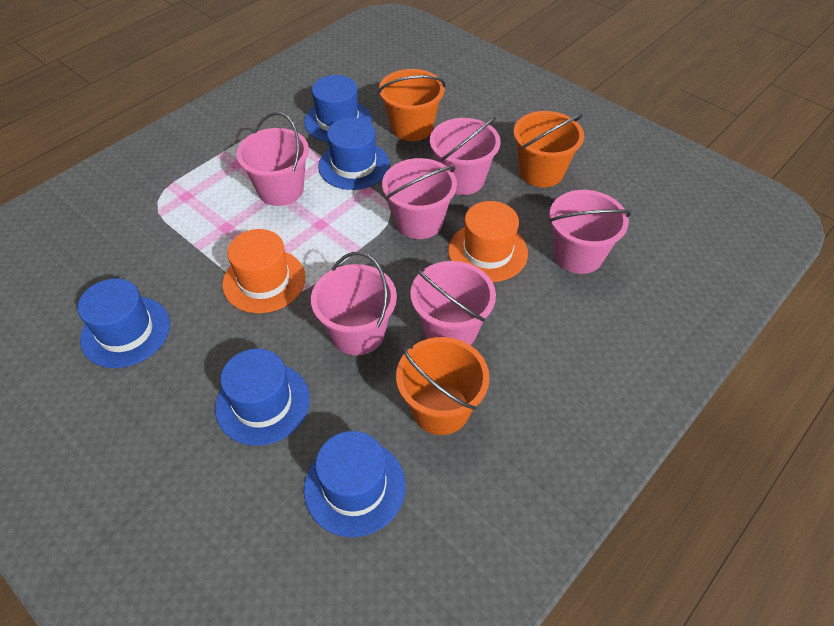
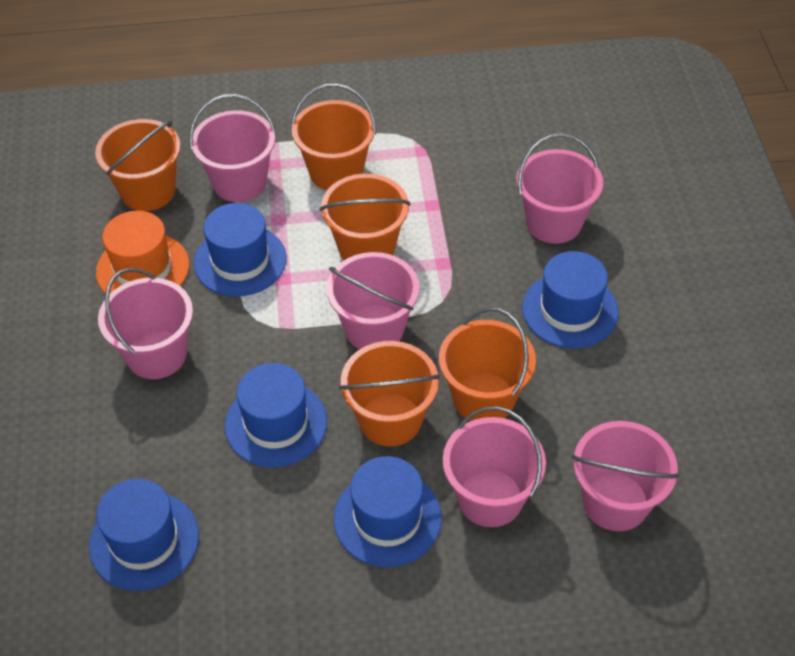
orange bucket: 3 -> 5
orange hat: 2 -> 1

